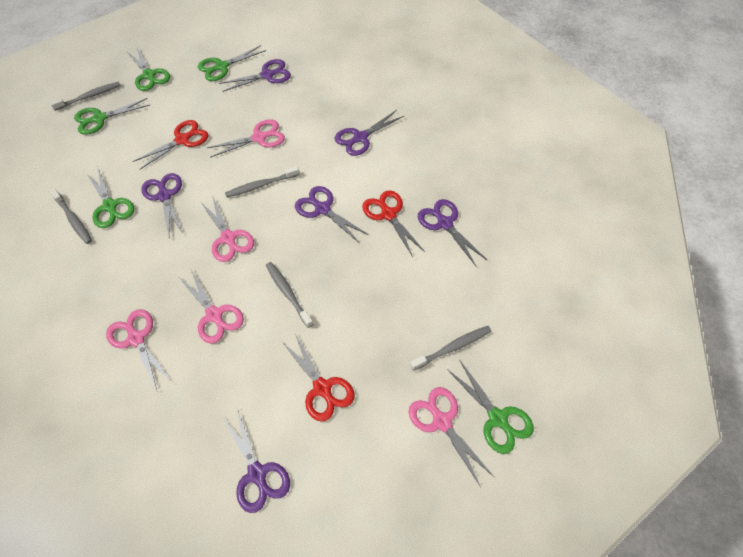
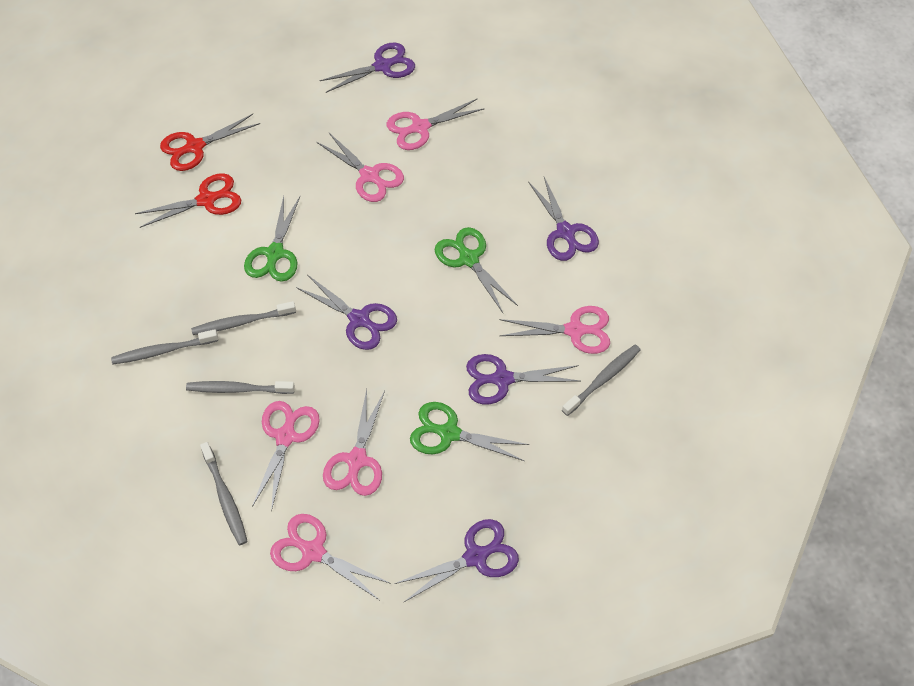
green scissors: 5 -> 3
pink scissors: 5 -> 6
purple scissors: 6 -> 5
red scissors: 3 -> 2

